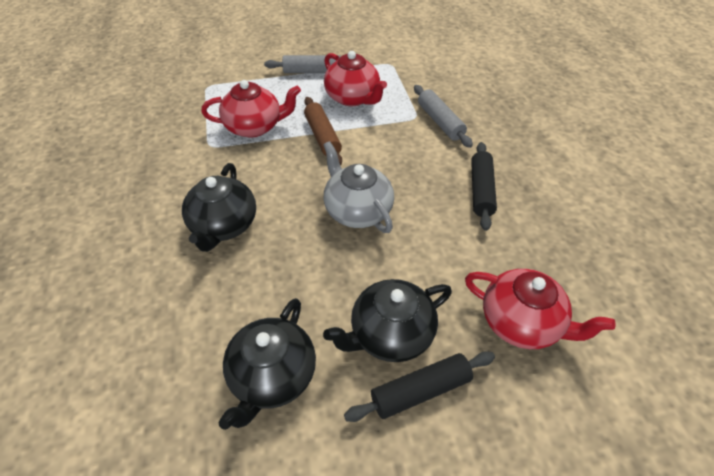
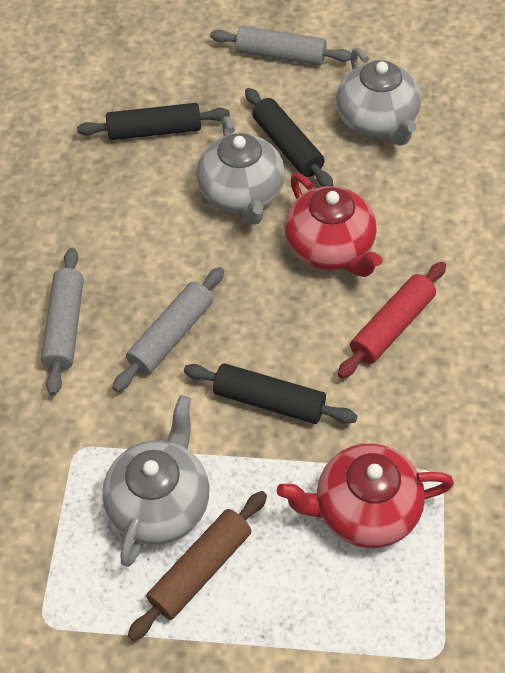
black rolling pin: 2 -> 3
black teapot: 3 -> 0
grey rolling pin: 2 -> 3
grey teapot: 1 -> 3
red rolling pin: 0 -> 1
red teapot: 3 -> 2

